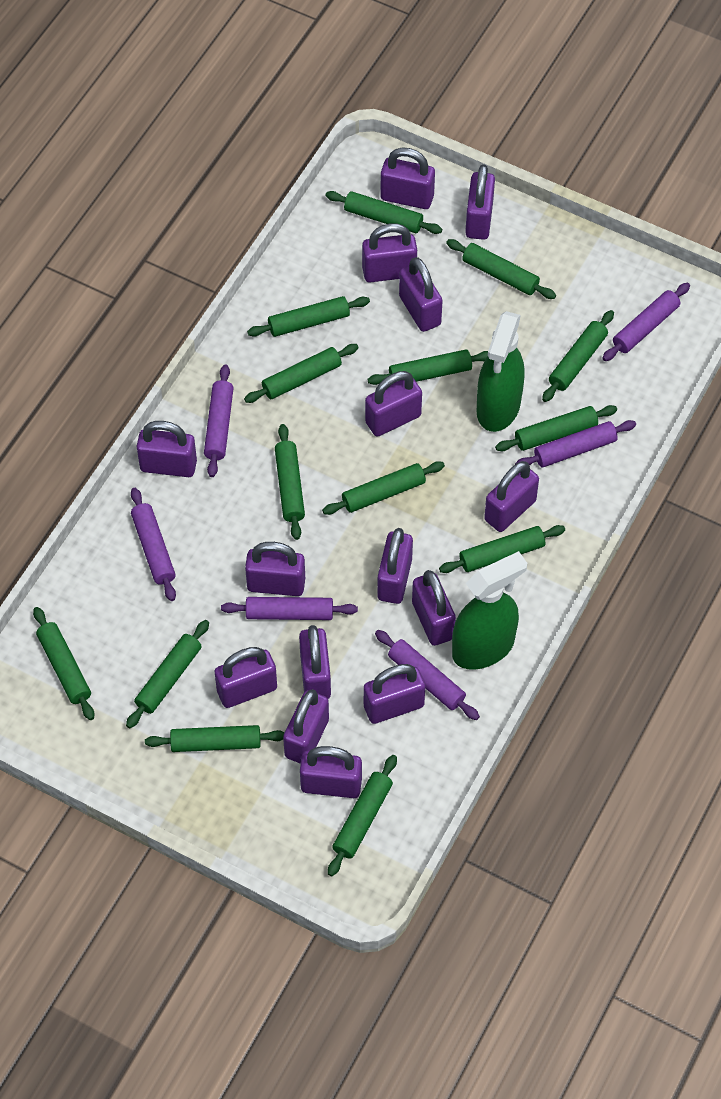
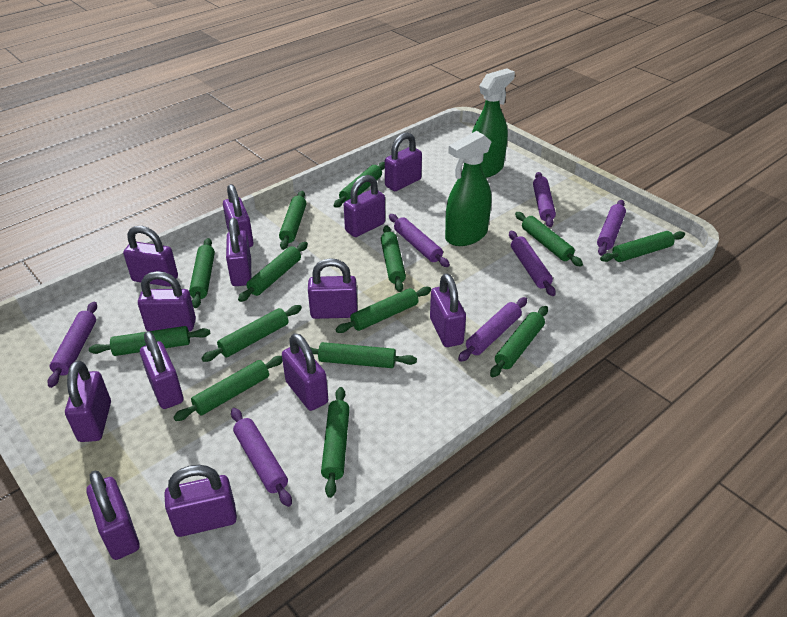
purple padlock: 15 -> 13
purple rolling pin: 6 -> 7

